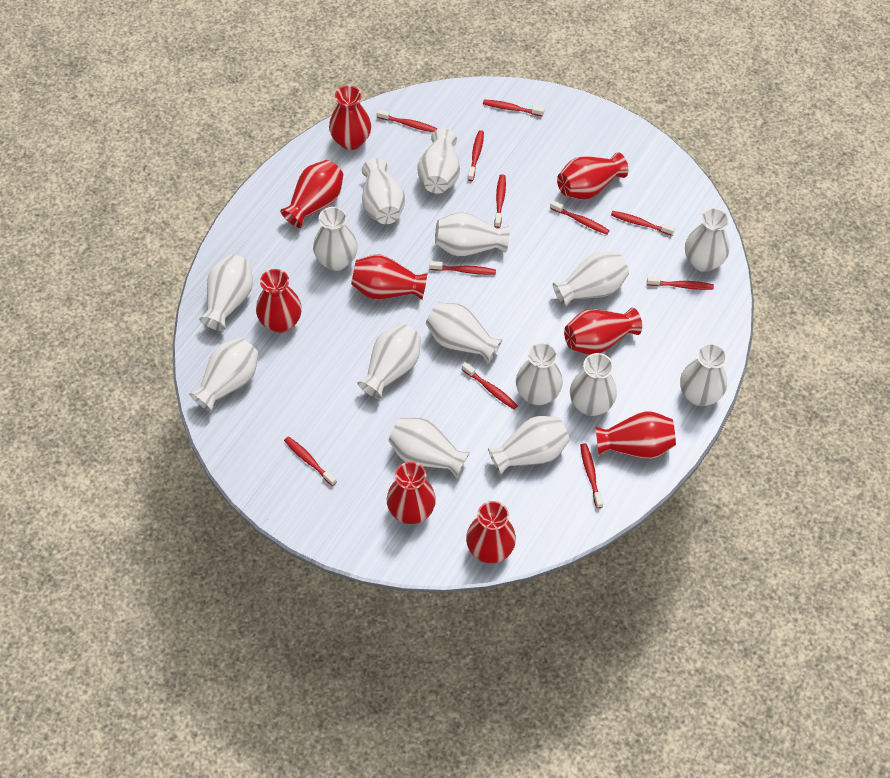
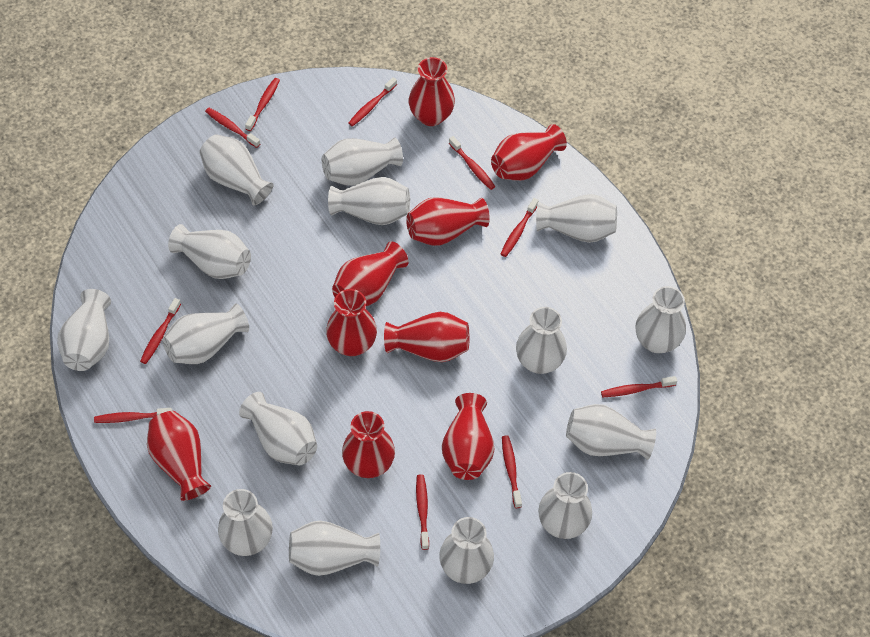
red toothbrush: 11 -> 10

